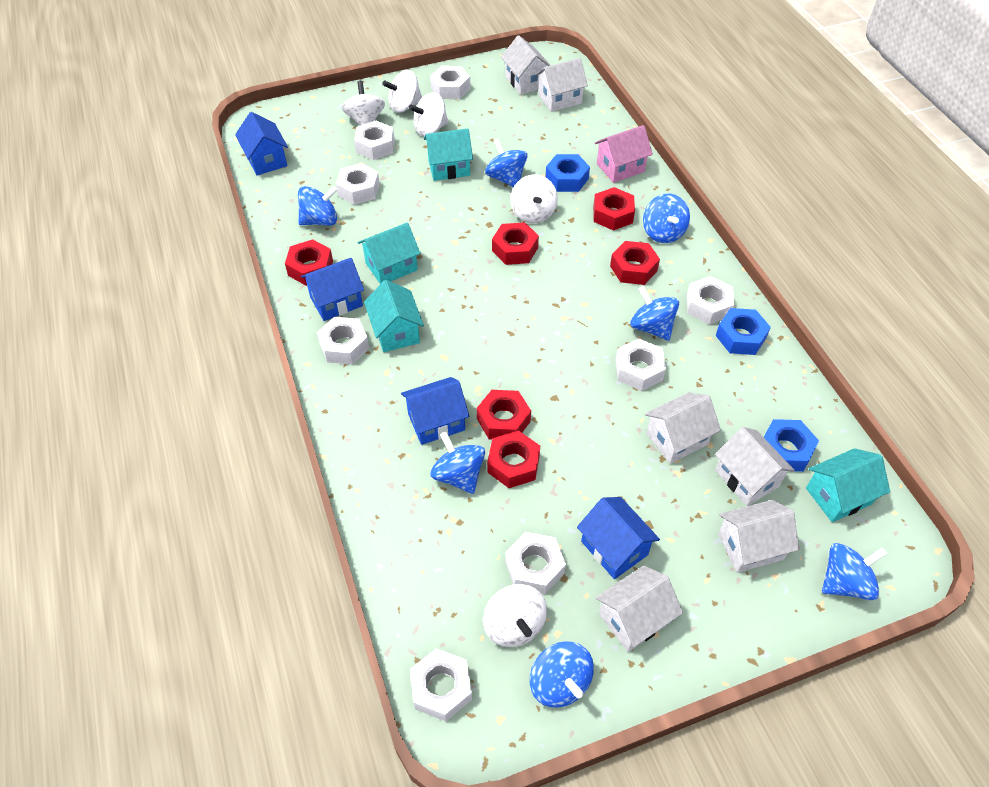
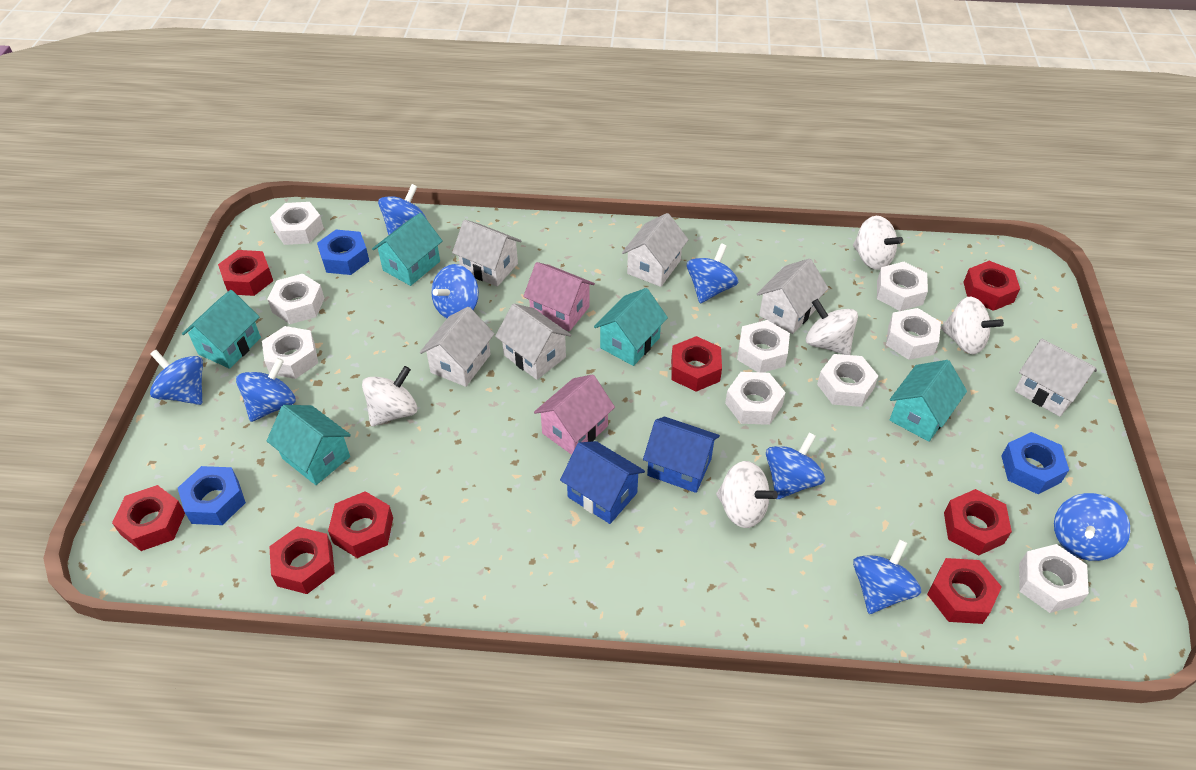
blue house: 4 -> 2
blue spinning top: 7 -> 8
pink house: 1 -> 2
red nut: 6 -> 8
turquoise house: 4 -> 5
white nut: 8 -> 9

